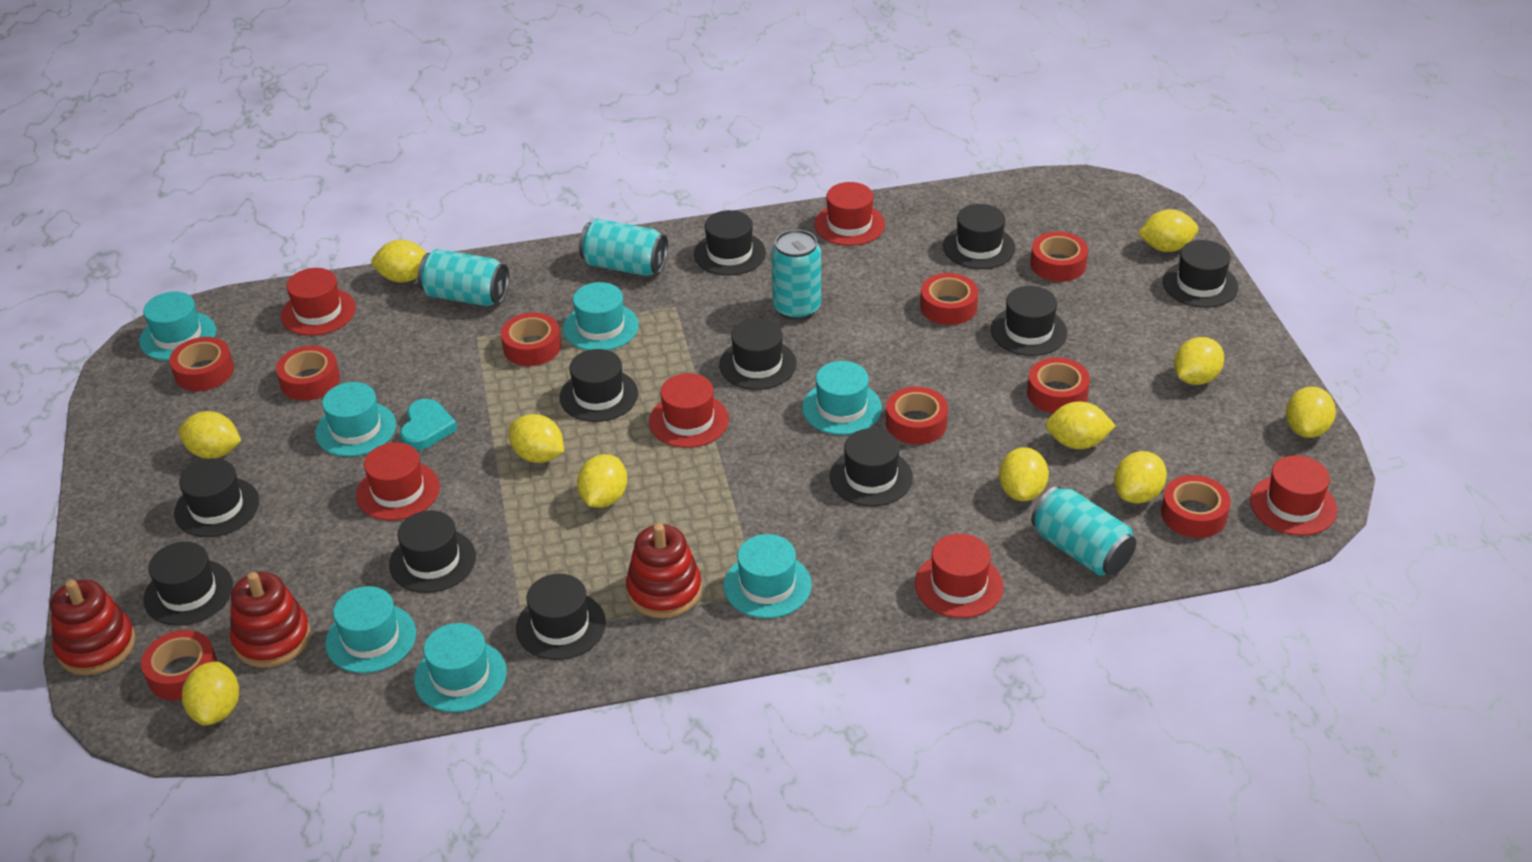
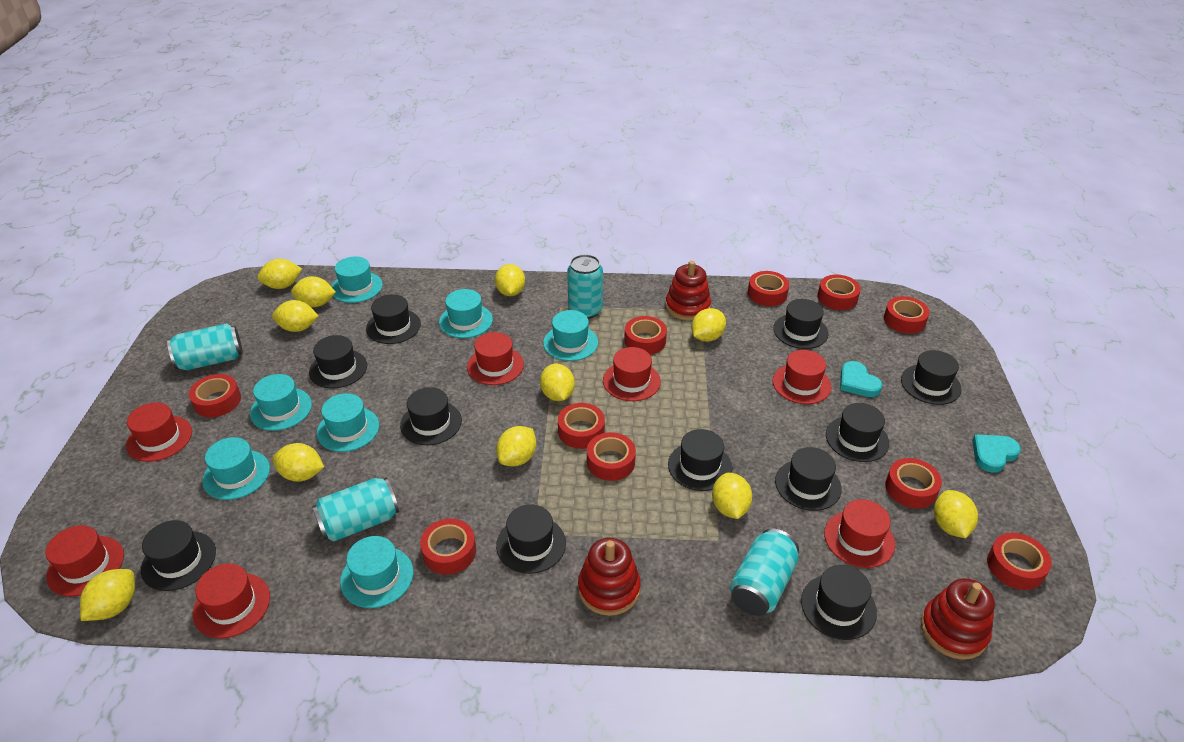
red hat: 6 -> 7
red tape: 9 -> 10
turquoise heart: 1 -> 2

